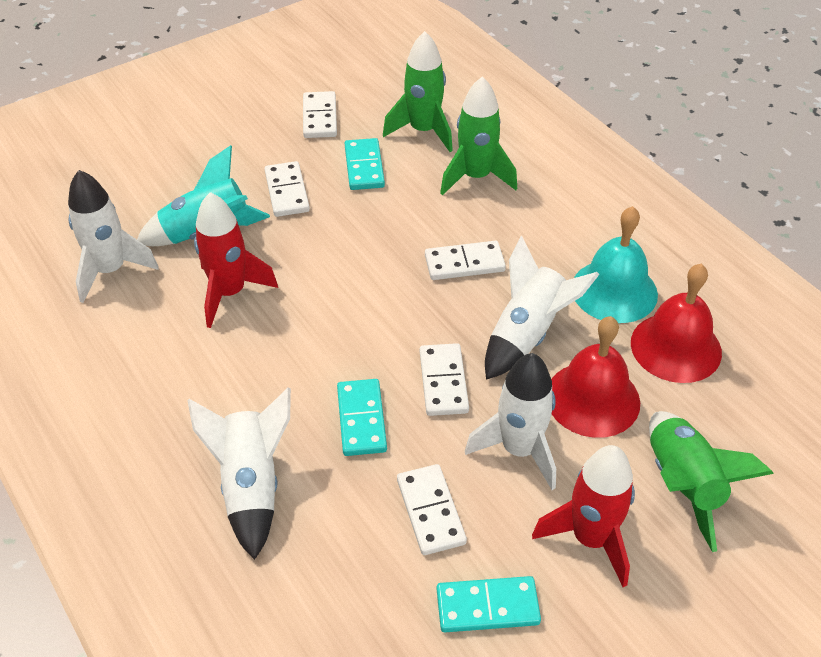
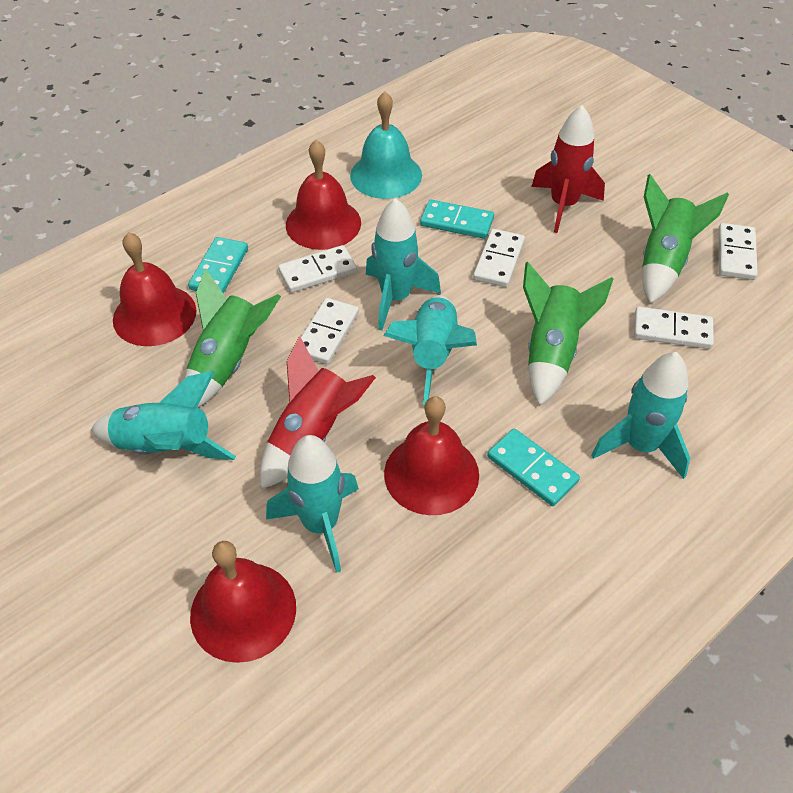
red bell: 2 -> 4
turquoise rocket: 1 -> 5
white rocket: 4 -> 0

